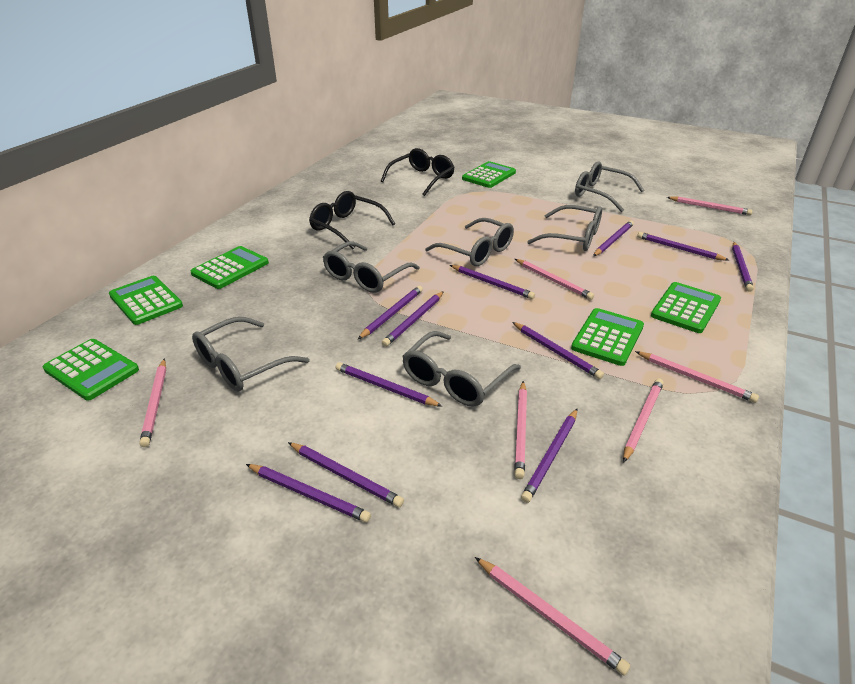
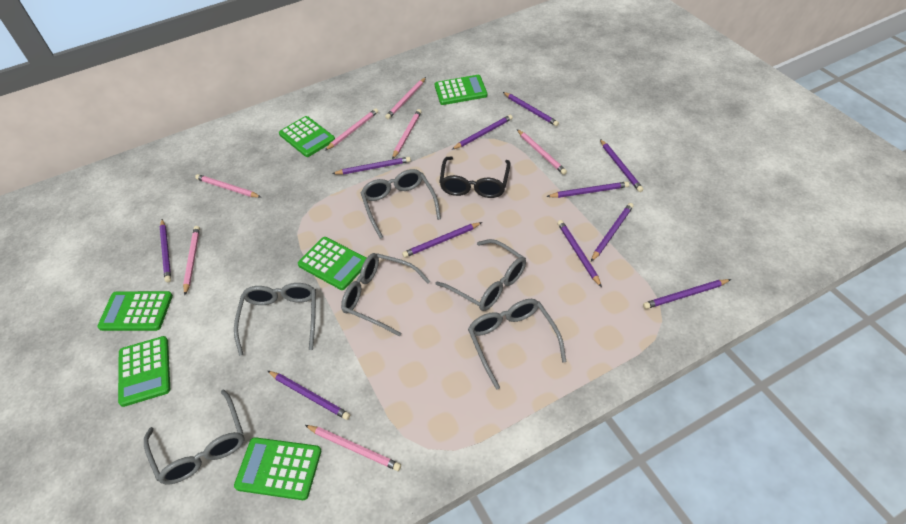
black glasses: 2 -> 1

